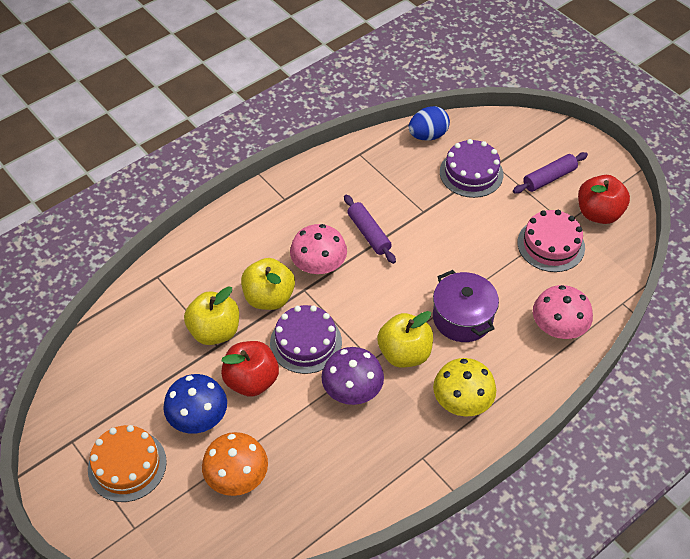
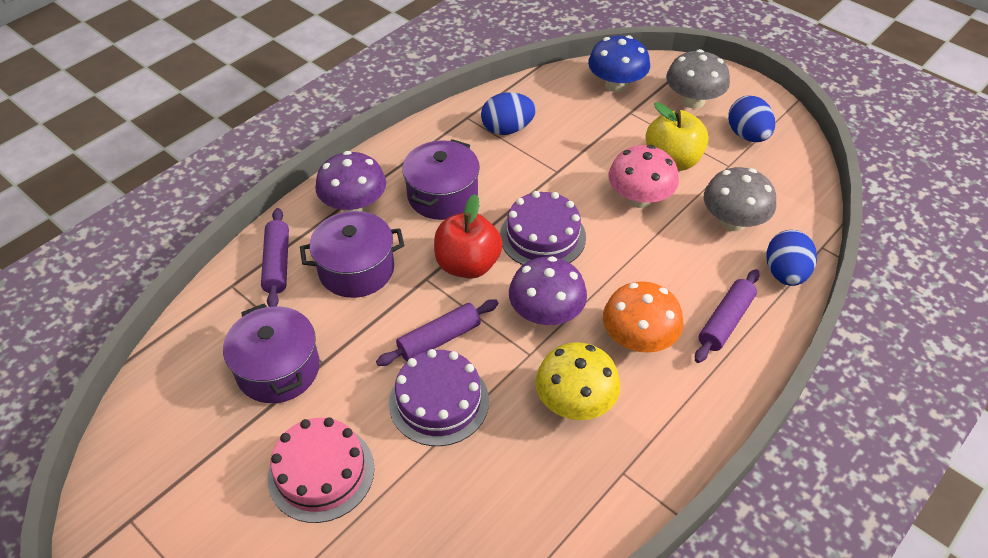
blue egg: 1 -> 3
grey mushroom: 0 -> 2
orange cake: 1 -> 0
pink mushroom: 2 -> 1
purple mushroom: 1 -> 2
purple pot: 1 -> 3
purple rolling pin: 2 -> 3
red apple: 2 -> 1
yellow apple: 3 -> 1

